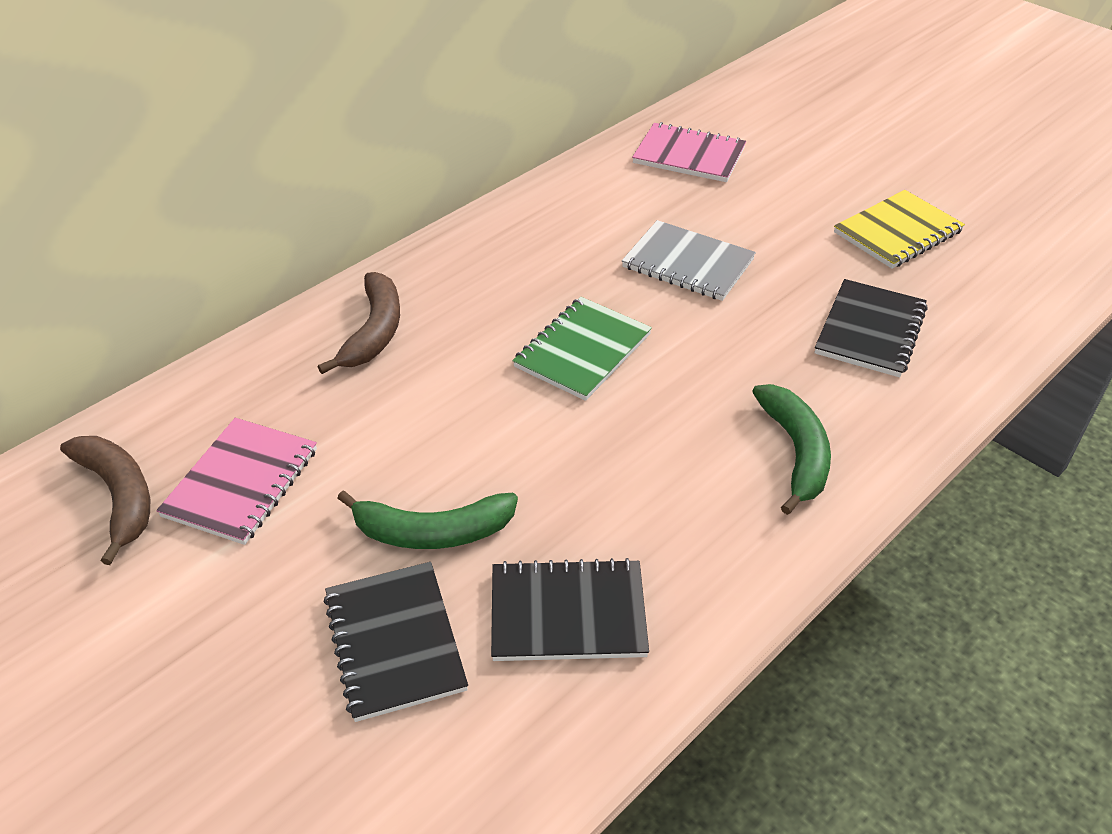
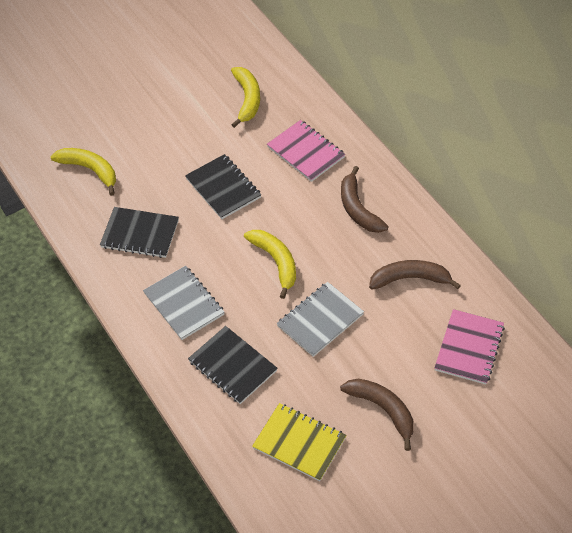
brown banana: 2 -> 3
green banana: 2 -> 0
green notebook: 1 -> 0
grey notebook: 1 -> 2
yellow banana: 0 -> 3

